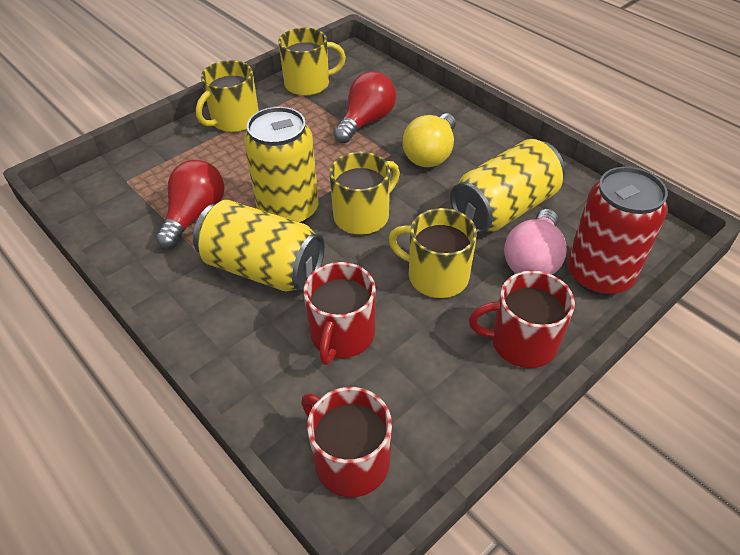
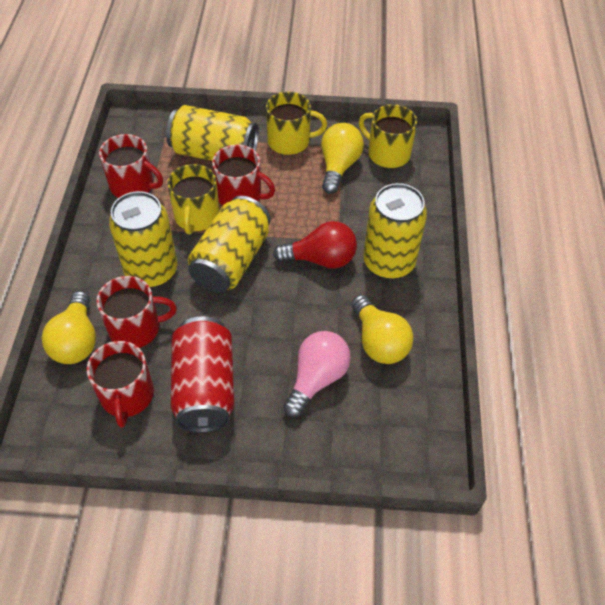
red light bulb: 2 -> 1
red mug: 3 -> 4
yellow can: 3 -> 4
yellow light bulb: 1 -> 3
yellow mug: 4 -> 3

